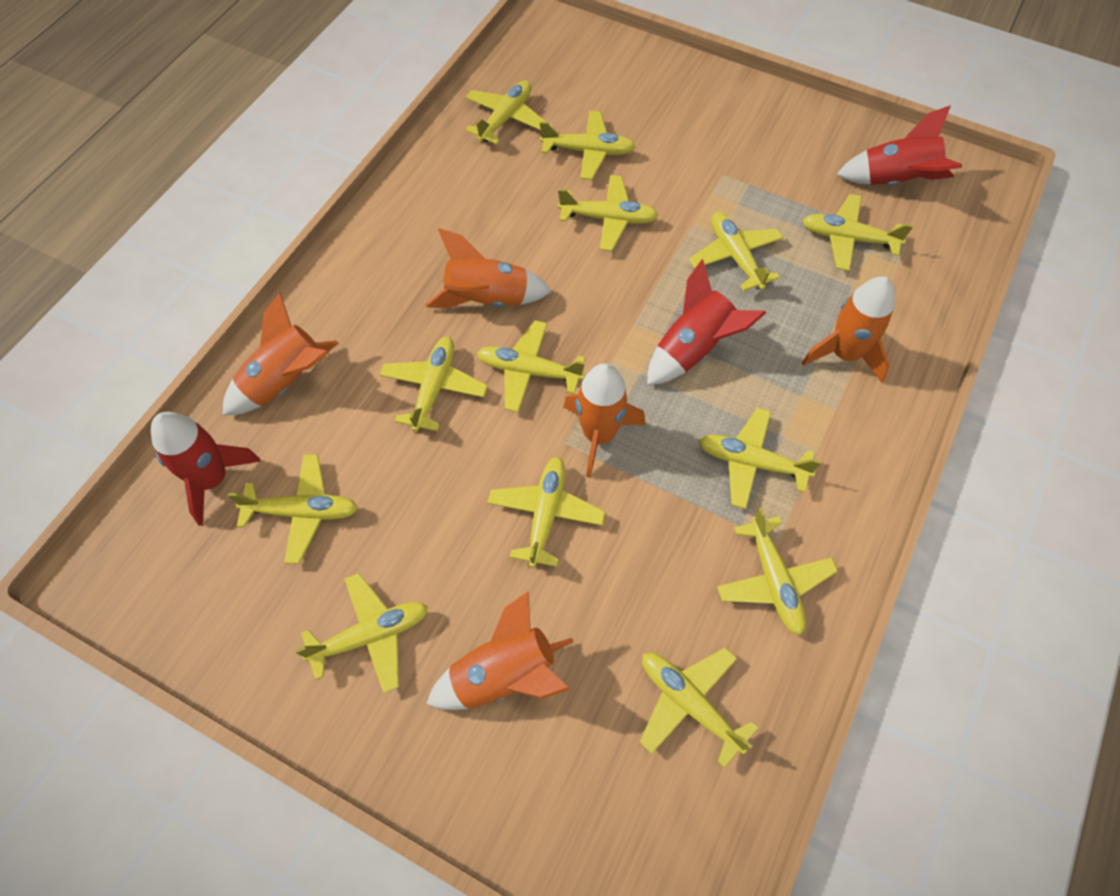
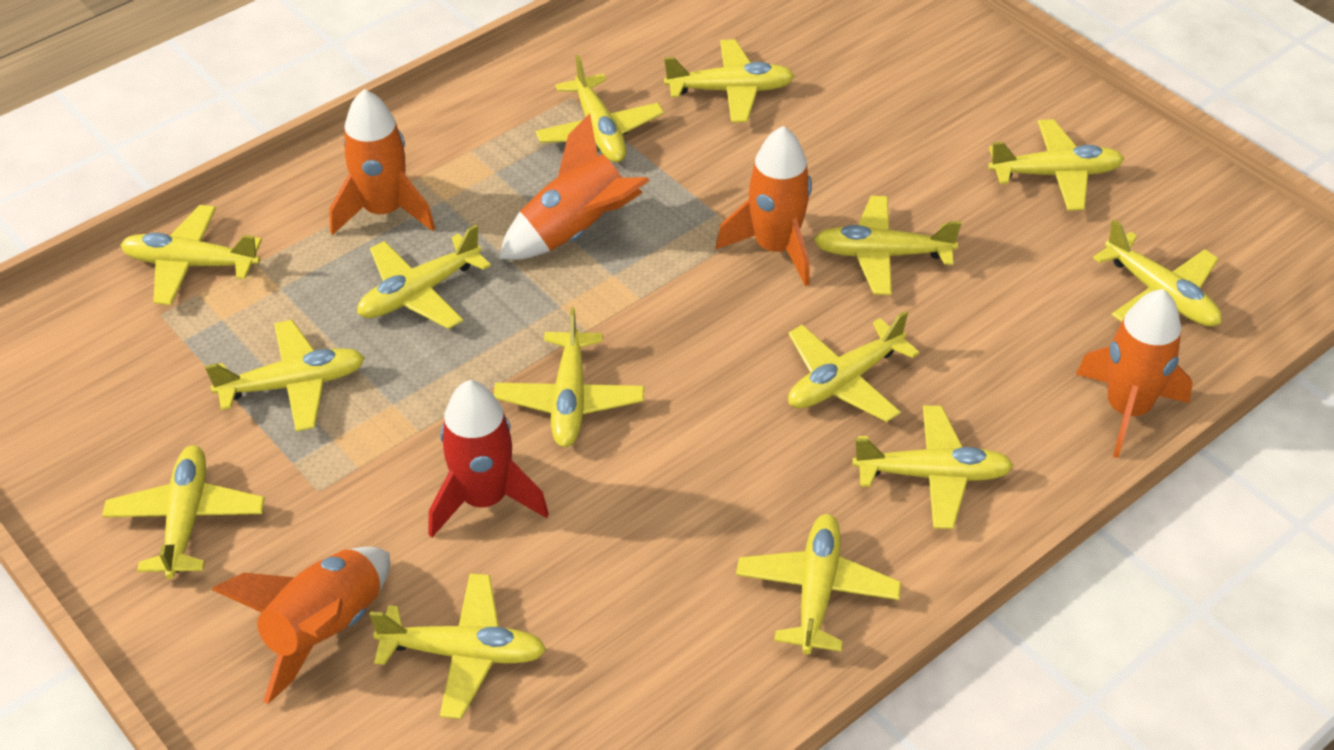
red rocket: 3 -> 1
yellow plane: 13 -> 14

